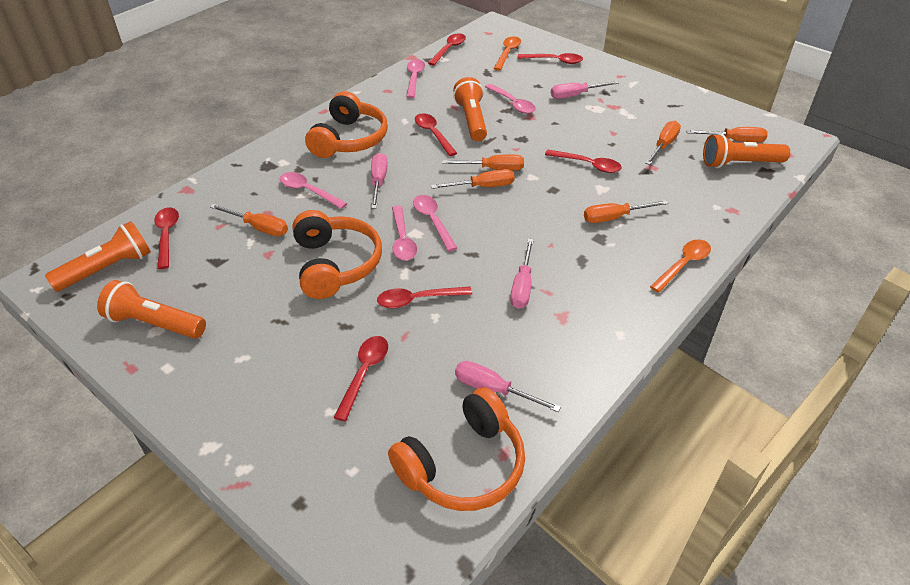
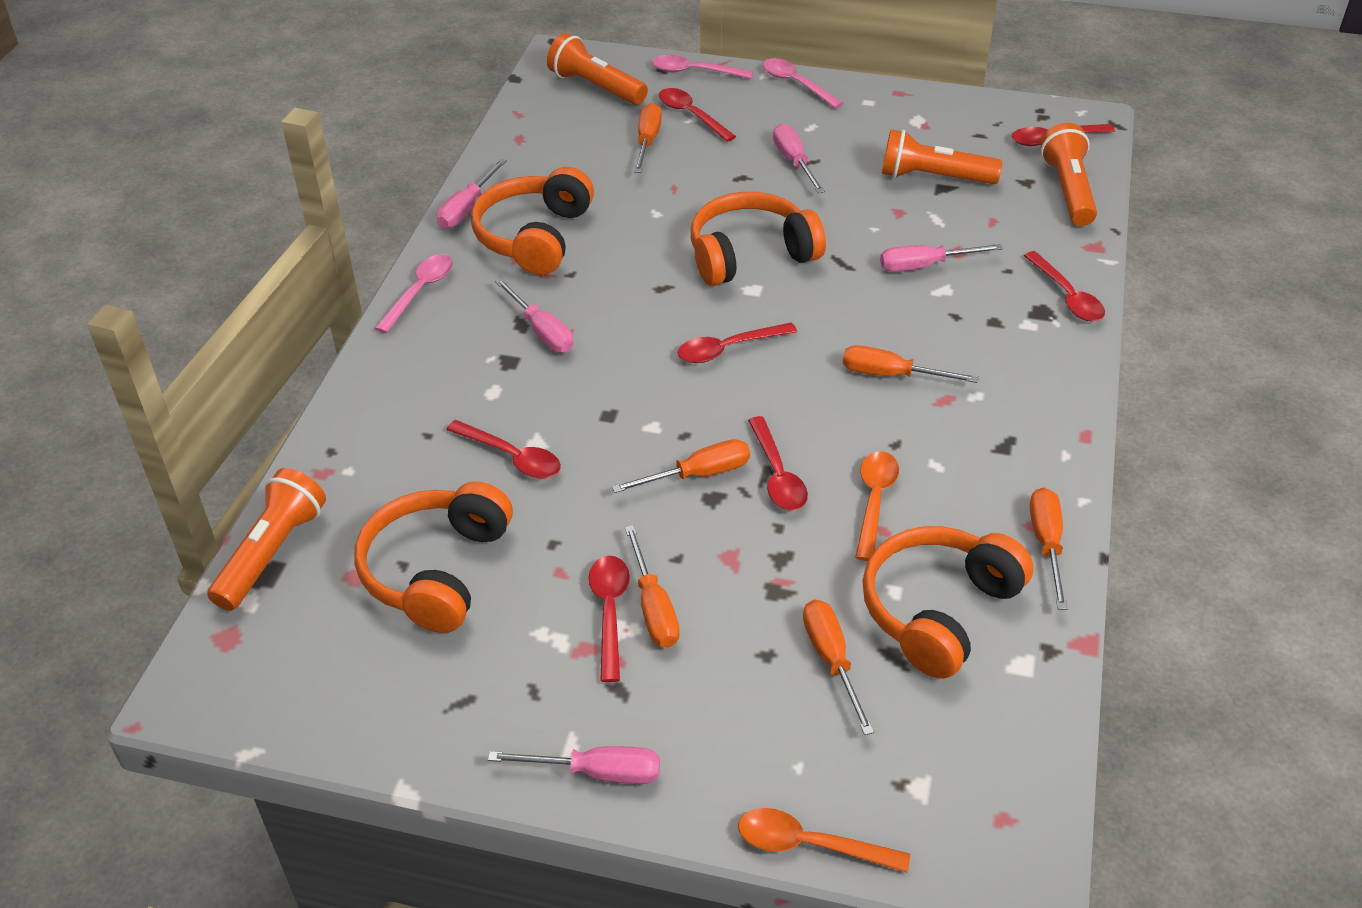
orange headphones: 3 -> 4
pink screwdriver: 4 -> 5
pink spoon: 5 -> 3

